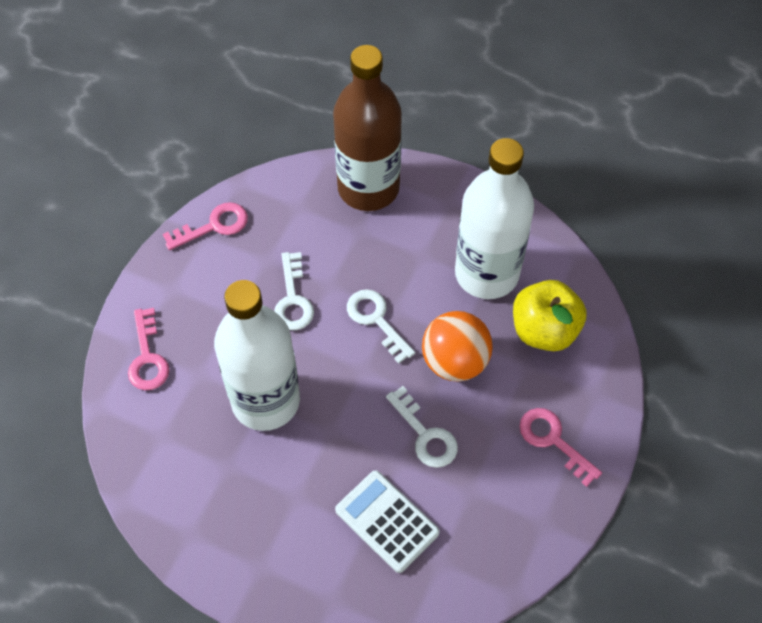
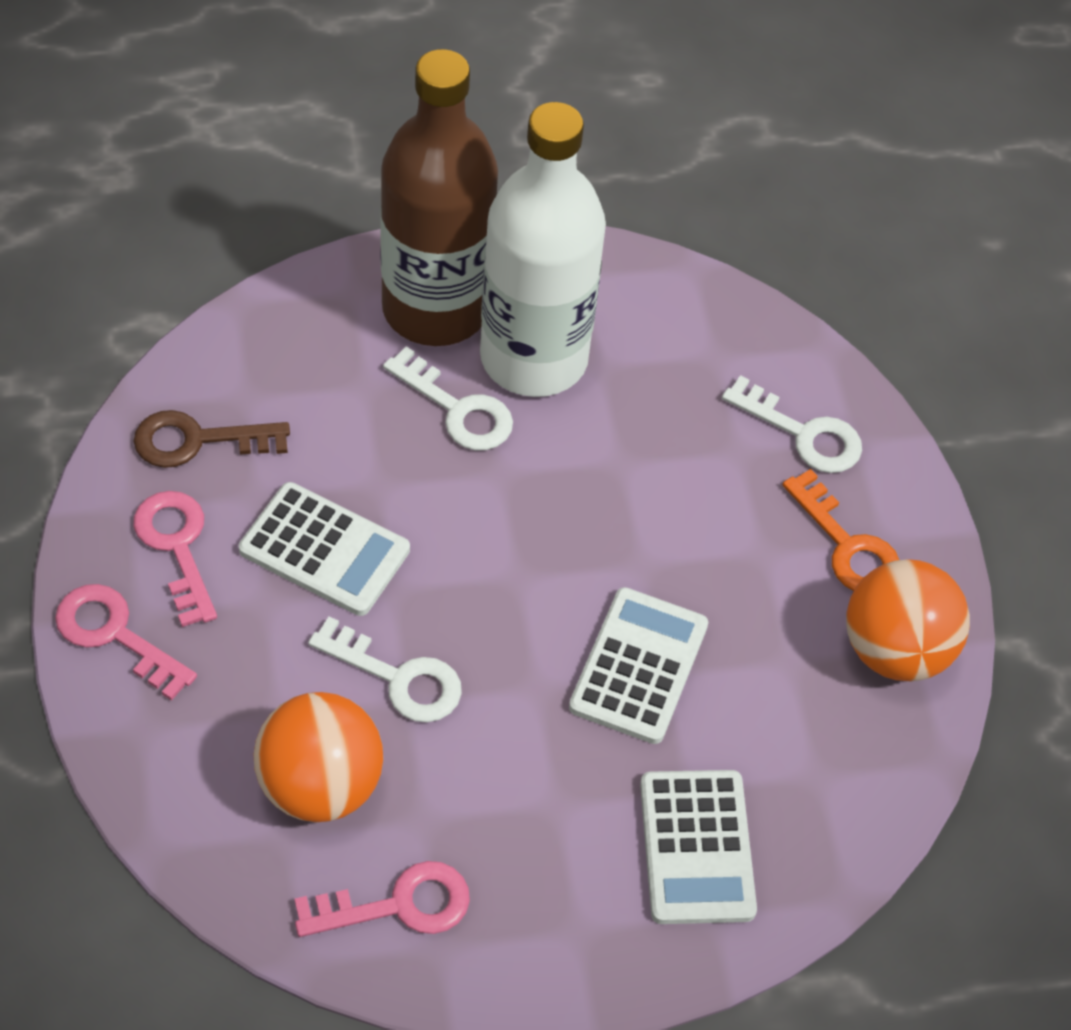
brown key: 0 -> 1
orange ball: 1 -> 2
orange key: 0 -> 1
white bottle: 2 -> 1
white calculator: 1 -> 3
yellow apple: 1 -> 0

